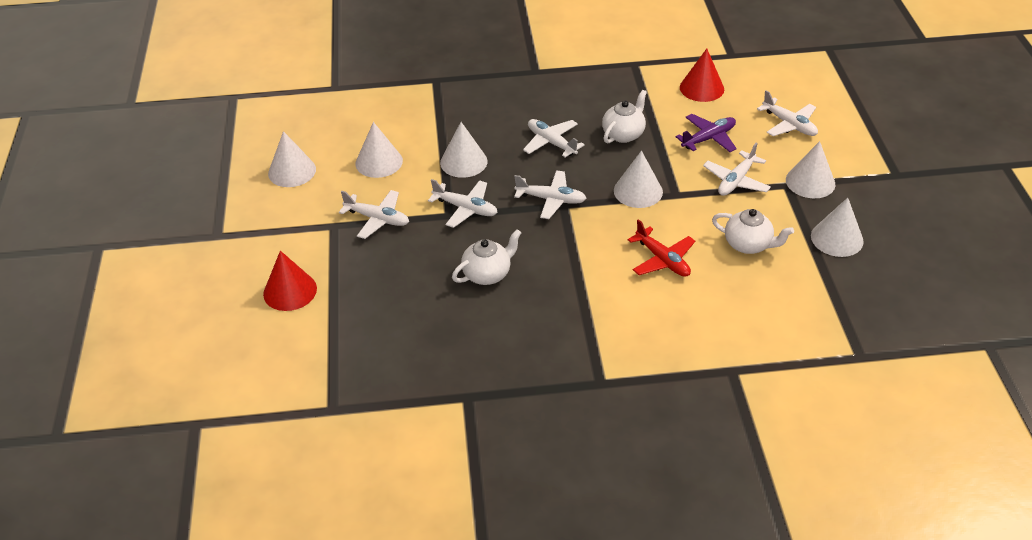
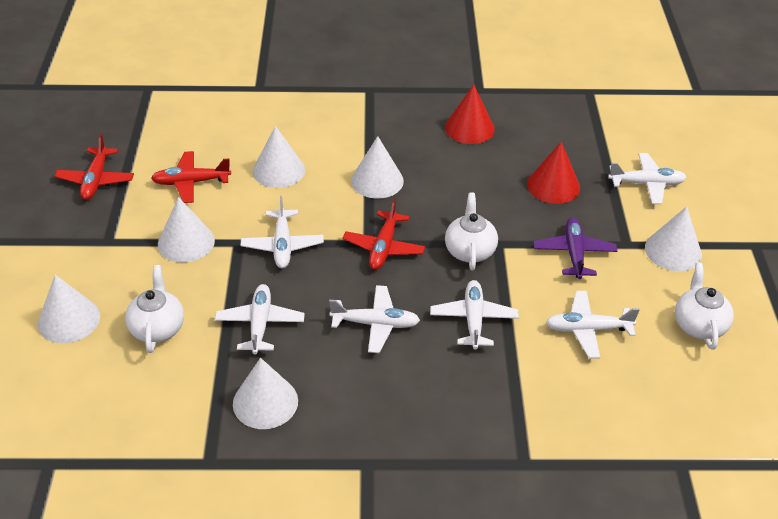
red plane: 1 -> 3

